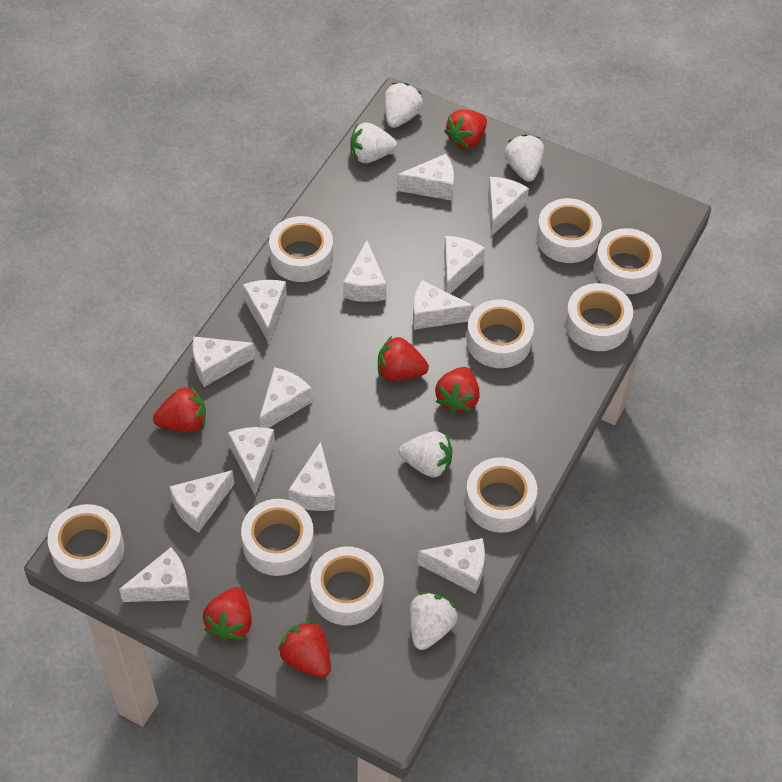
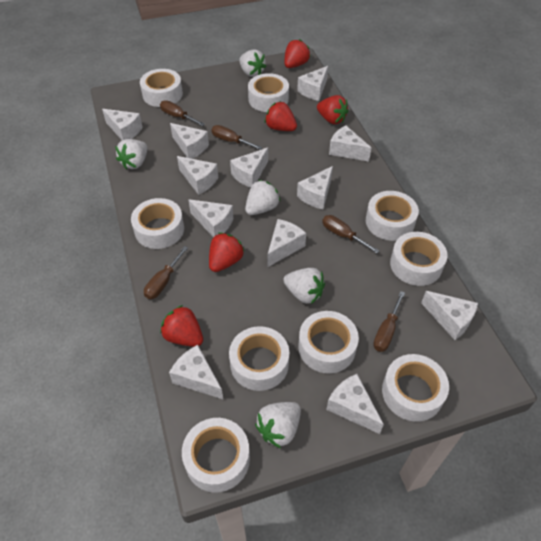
brown screwdriver: 0 -> 5
red strawberry: 6 -> 5
white cheese: 13 -> 12

